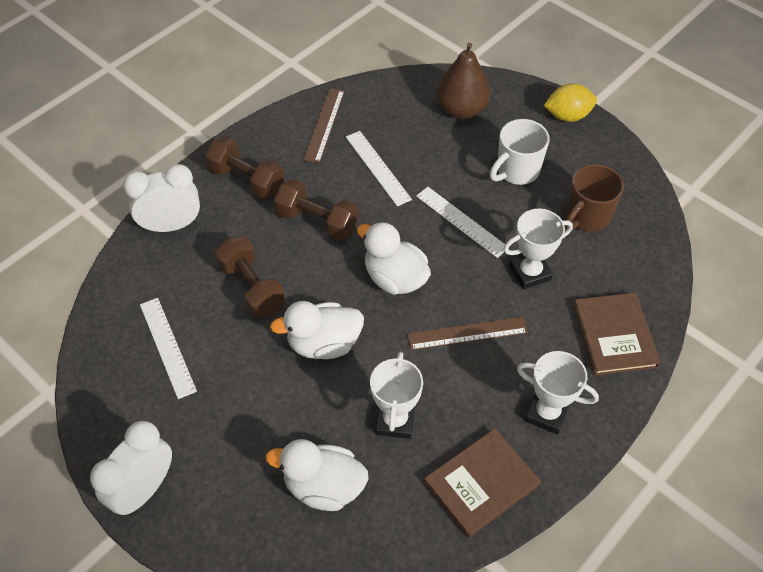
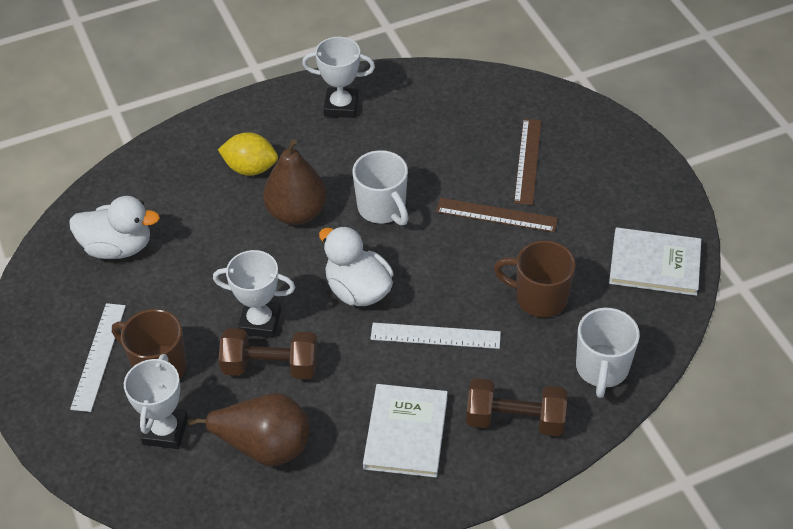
brown book: 2 -> 0
brown dumbbell: 3 -> 2
brown mug: 1 -> 2
brown pear: 1 -> 2
white book: 0 -> 2
white clock: 2 -> 0
white duck: 3 -> 2
white mug: 1 -> 2
white ruler: 3 -> 2

